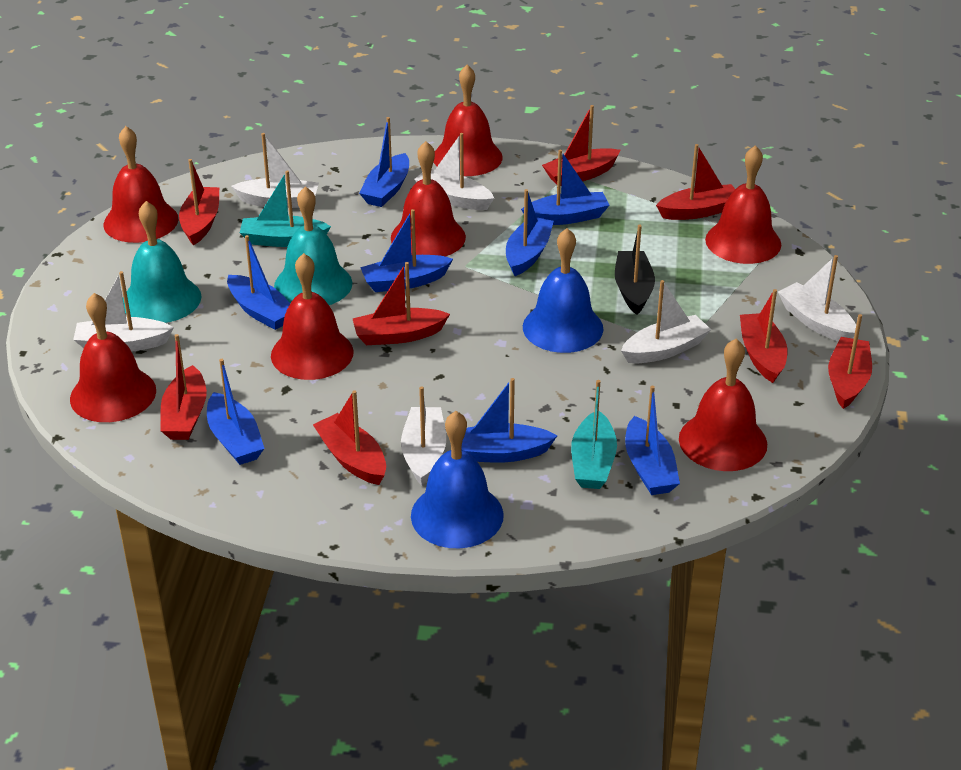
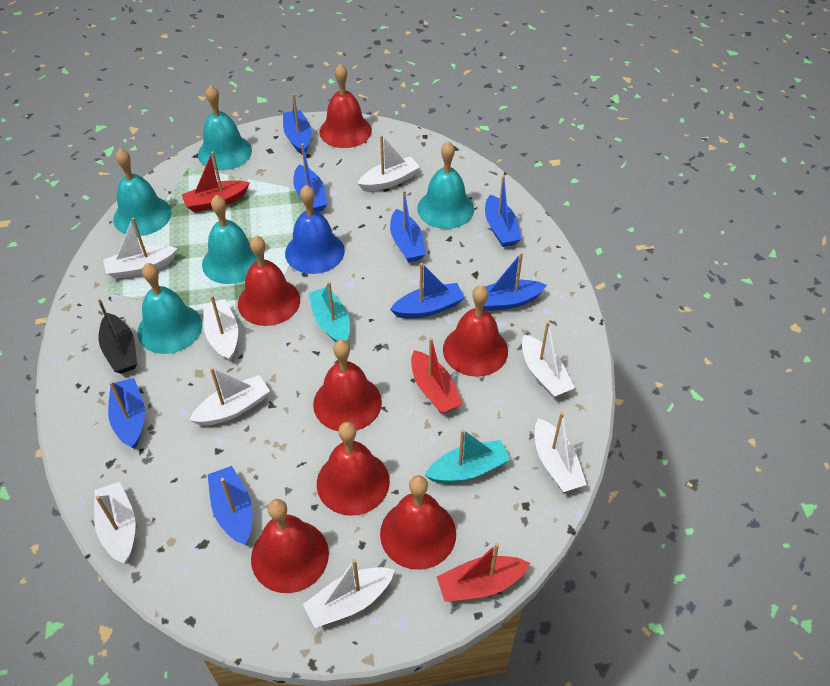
blue bell: 2 -> 1
red boat: 8 -> 3
turquoise bell: 2 -> 5
white boat: 6 -> 8

